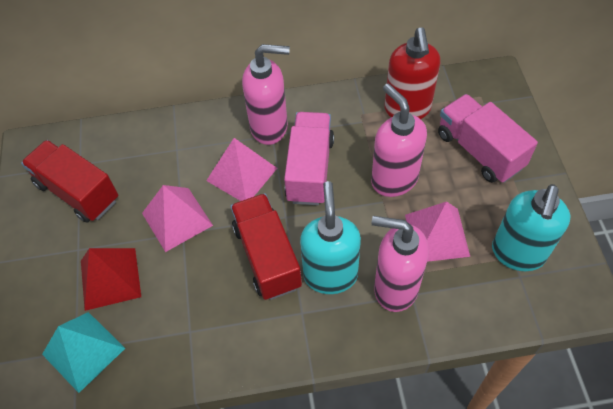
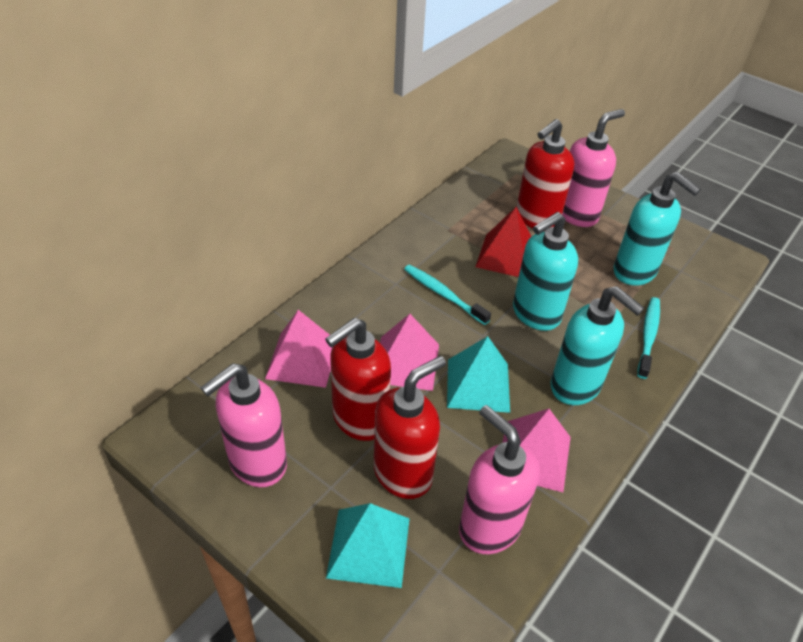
pink truck: 2 -> 0
red soap dispenser: 1 -> 3
red truck: 2 -> 0
turquoise pyramid: 1 -> 2
turquoise soap dispenser: 2 -> 3
turquoise toothbrush: 0 -> 2

